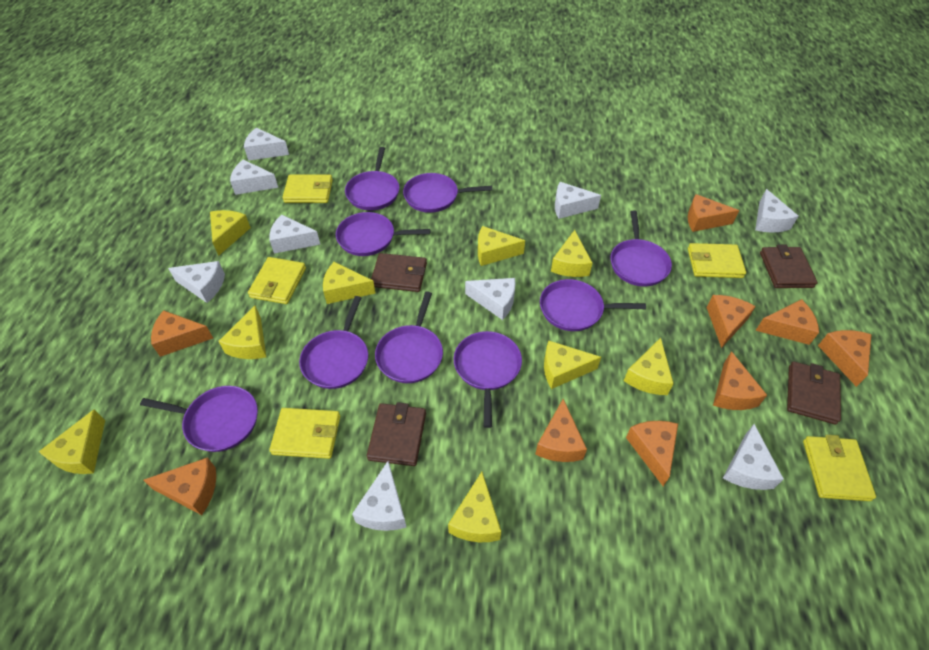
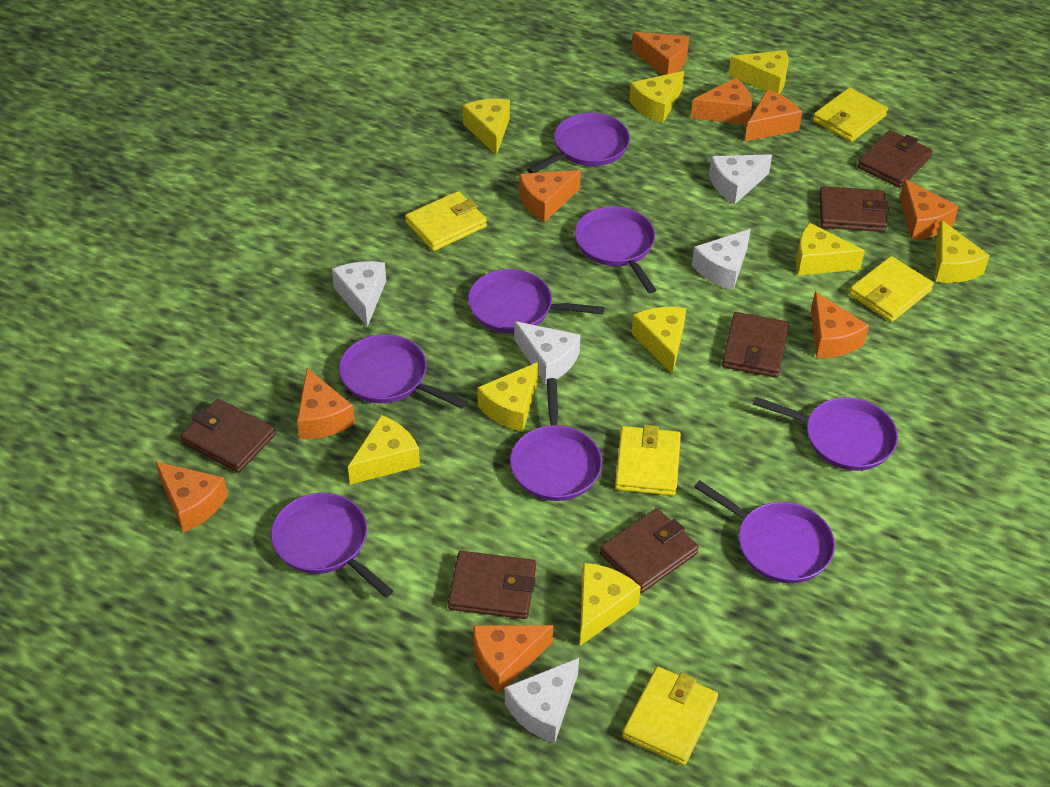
brown wallet: 4 -> 6
purple pan: 9 -> 8
white cheese: 9 -> 5

